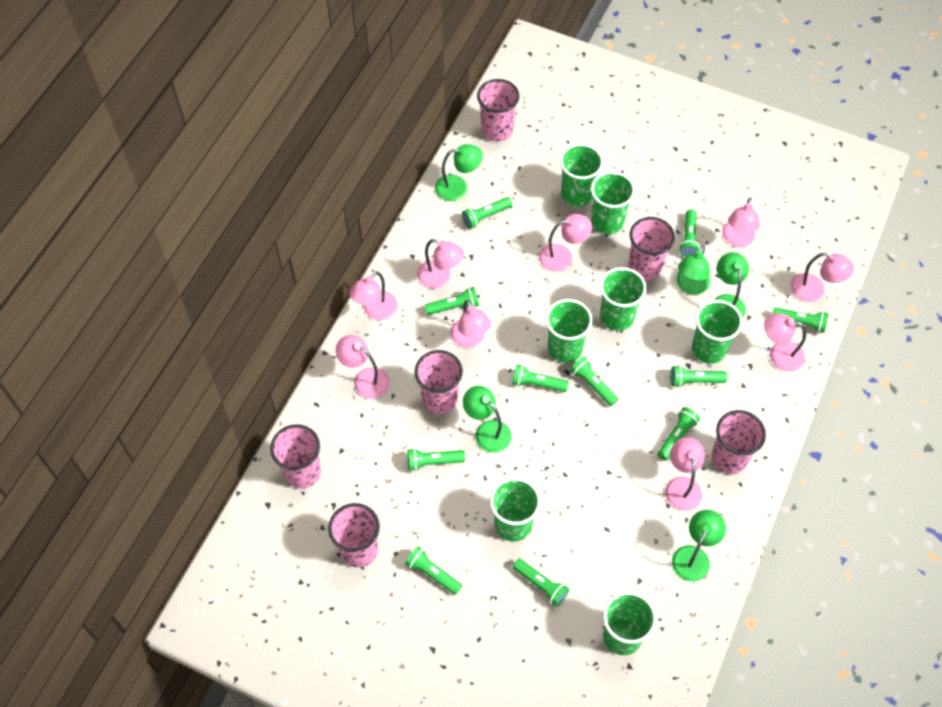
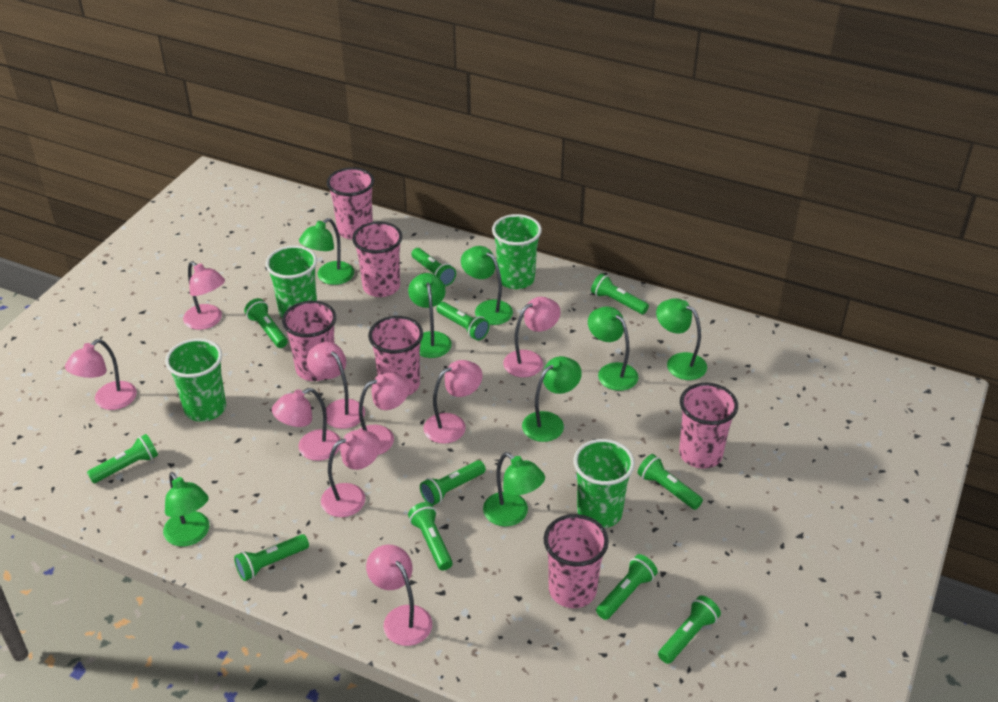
green cup: 7 -> 4
green lamp: 5 -> 8

